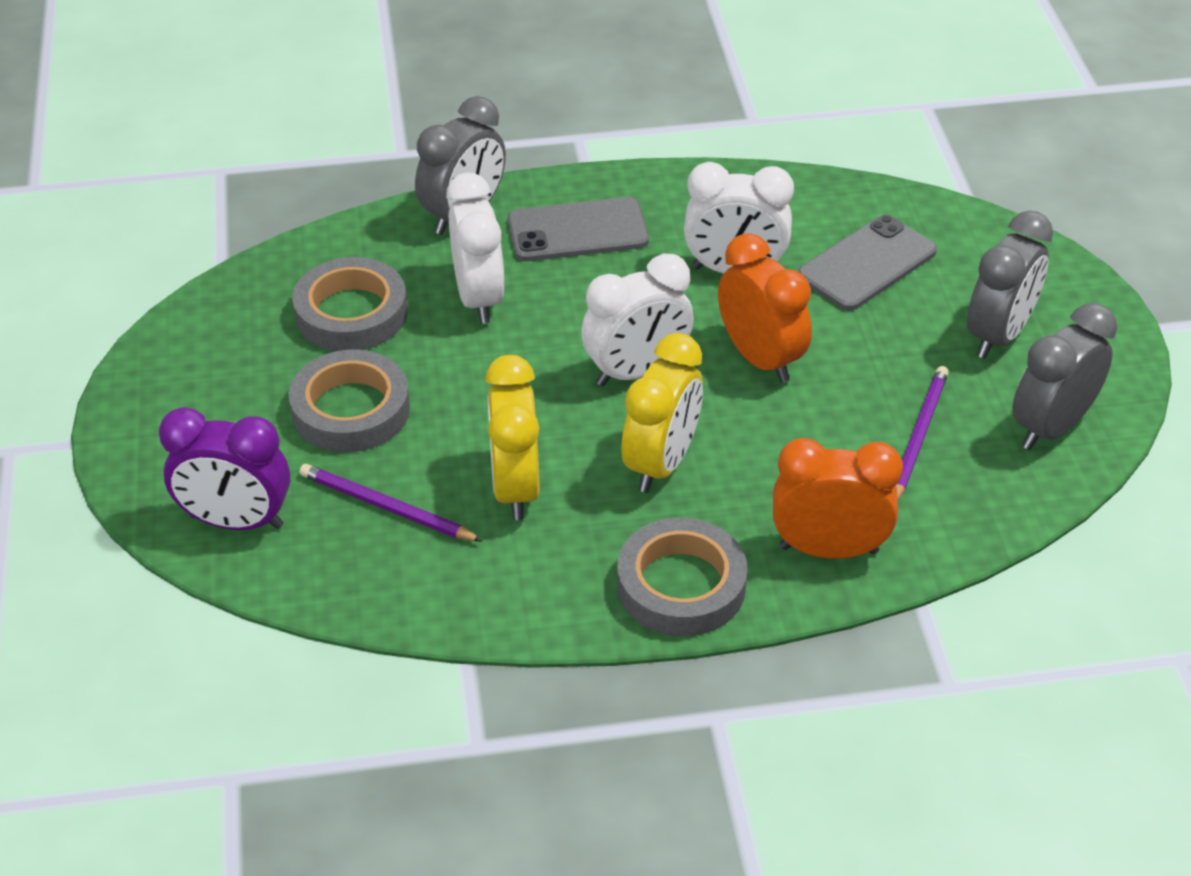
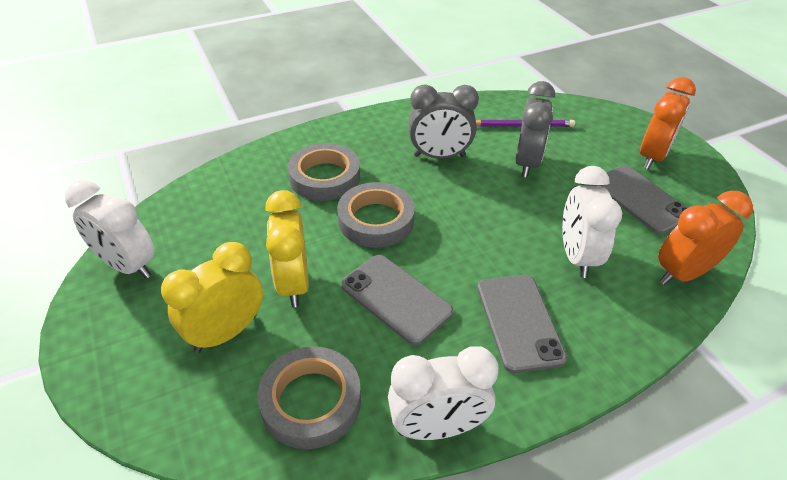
grey clock: 3 -> 2
grey phone: 2 -> 3
purple clock: 1 -> 0
purple pencil: 2 -> 1

